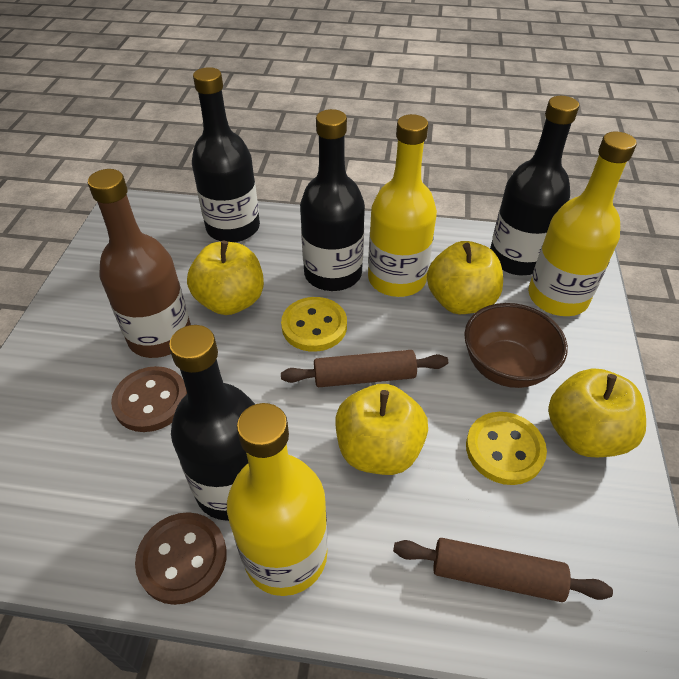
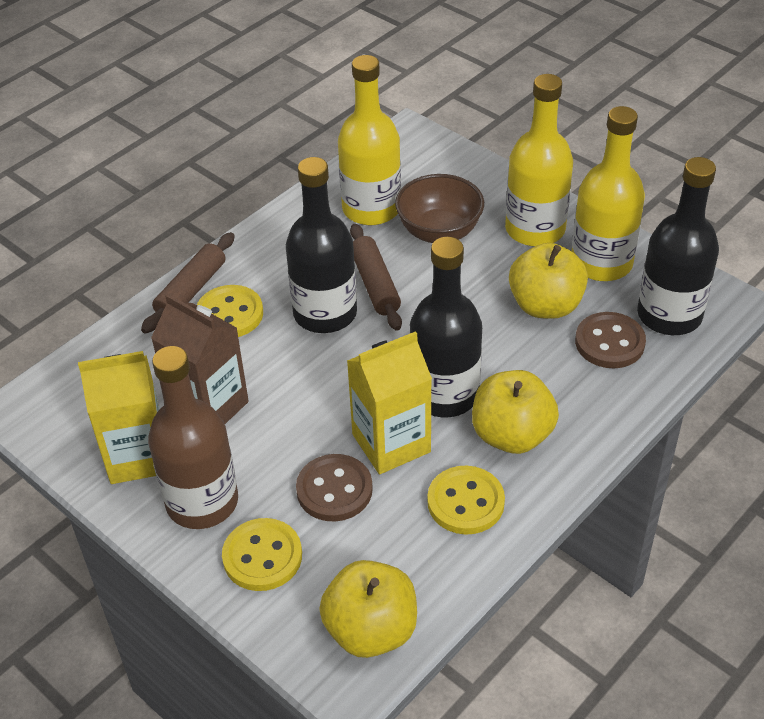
black bottle: 4 -> 3
brown carton: 0 -> 1
yellow apple: 4 -> 3
yellow button: 2 -> 3
yellow carton: 0 -> 2

